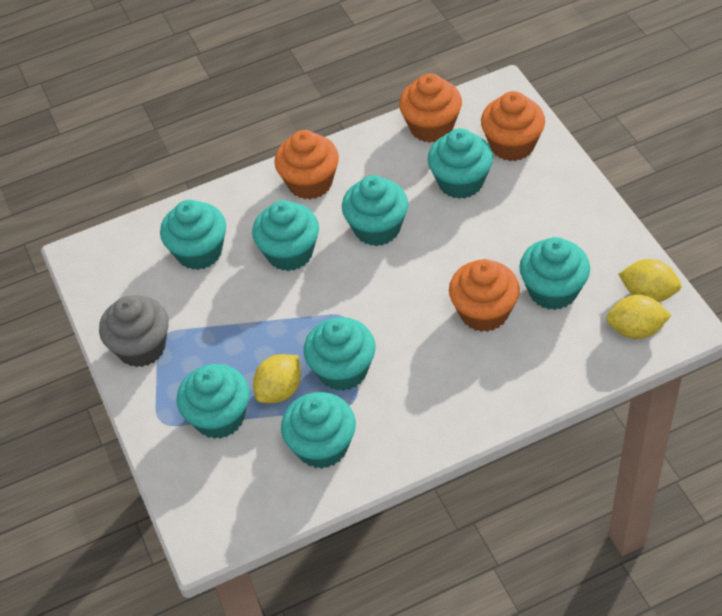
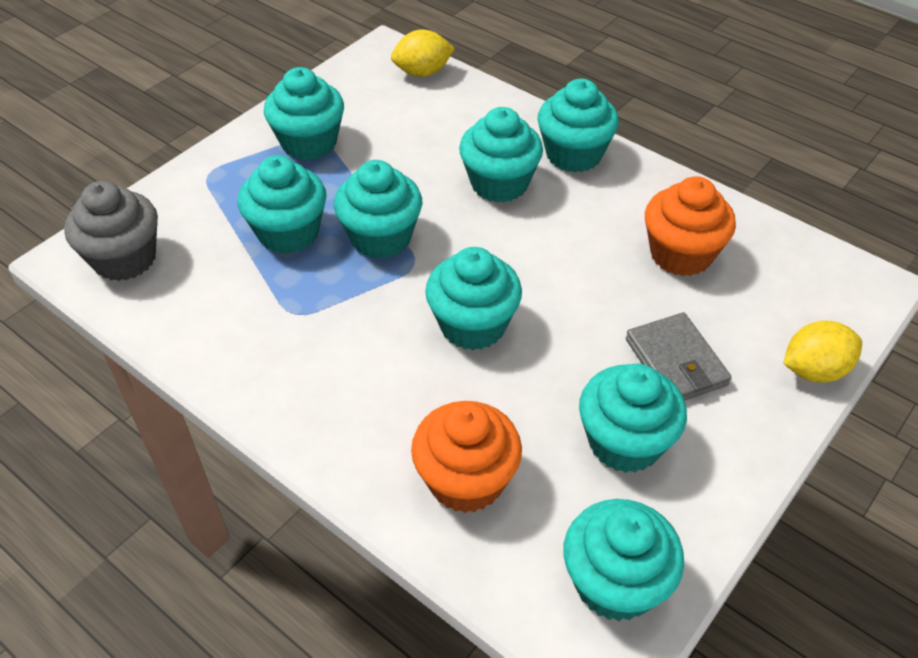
grey wallet: 0 -> 1
orange cupcake: 4 -> 2
yellow lemon: 3 -> 2

